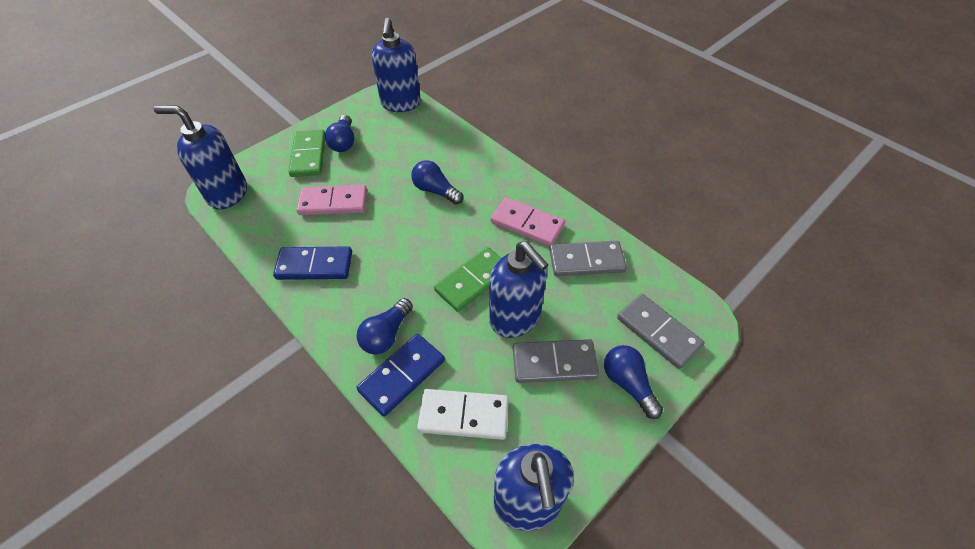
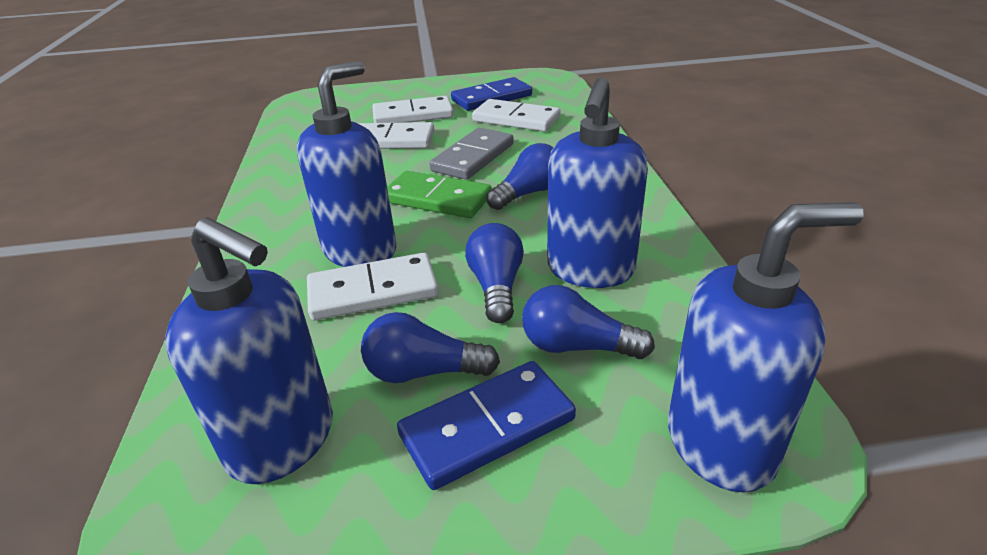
green domino: 2 -> 1
grey domino: 3 -> 1
pink domino: 2 -> 0
white domino: 1 -> 4

